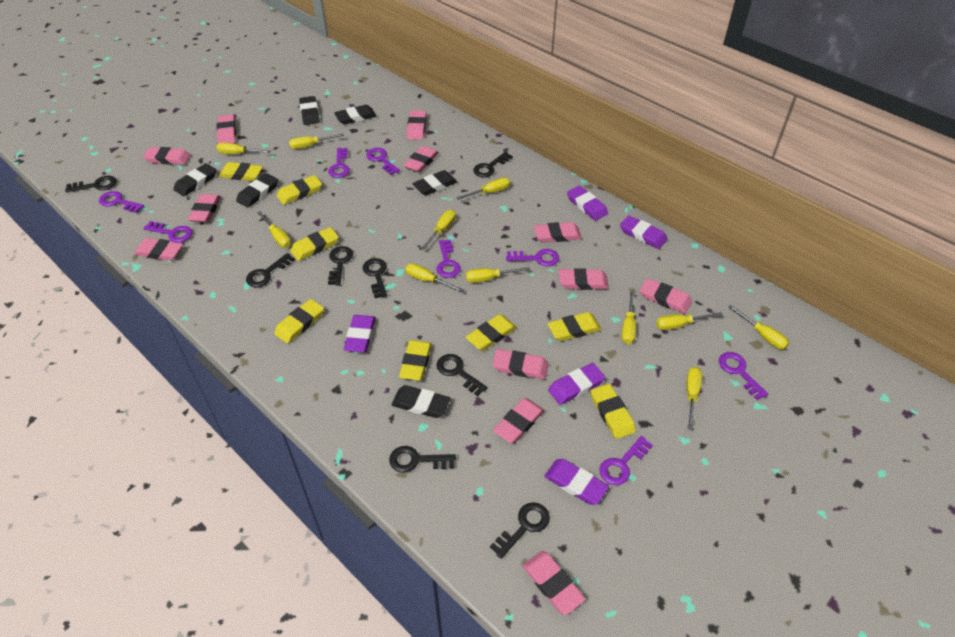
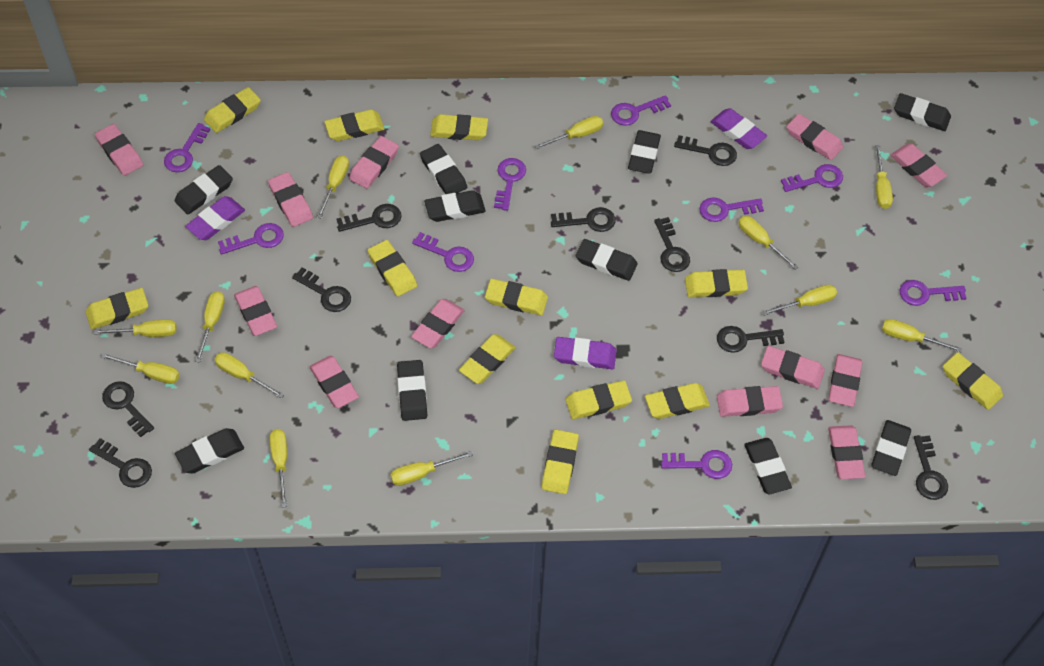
black eraser: 6 -> 10
black key: 8 -> 9
purple eraser: 5 -> 3
purple key: 8 -> 9
yellow eraser: 8 -> 12
yellow screwdriver: 11 -> 12

